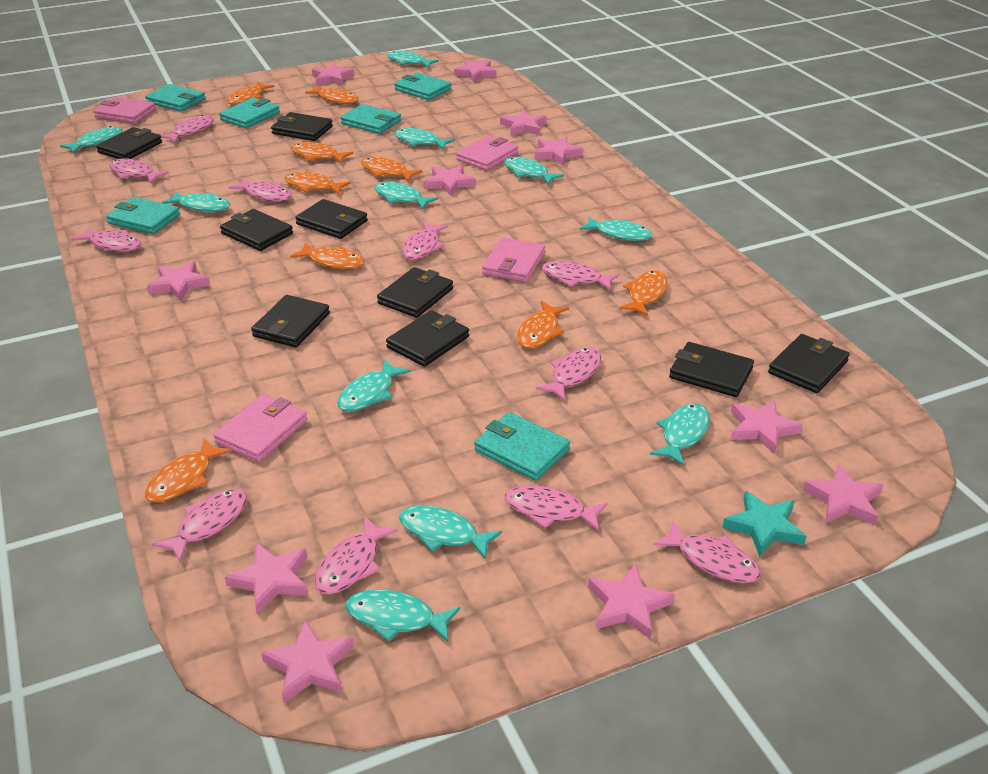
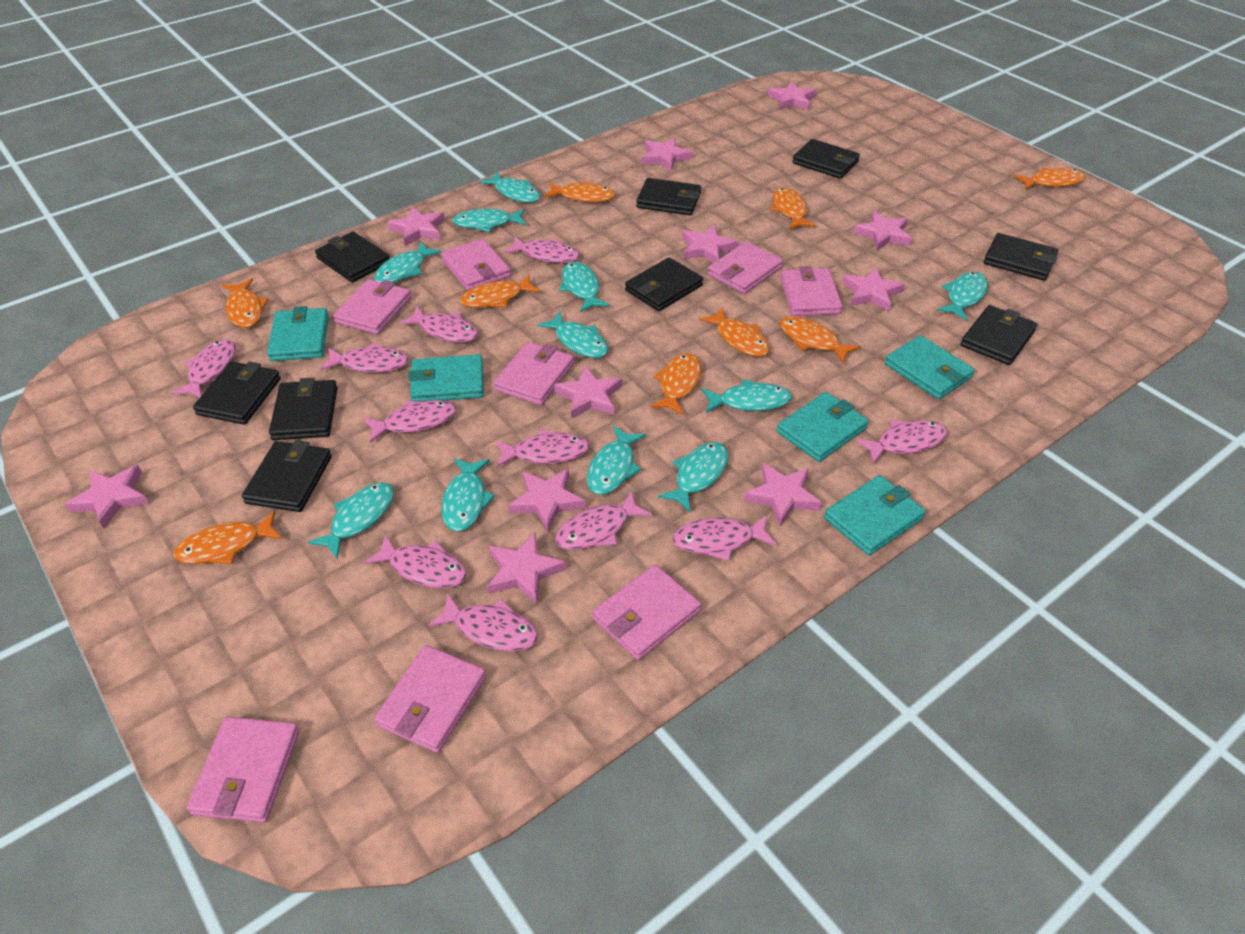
pink wallet: 4 -> 8
turquoise star: 1 -> 0
turquoise wallet: 6 -> 5

